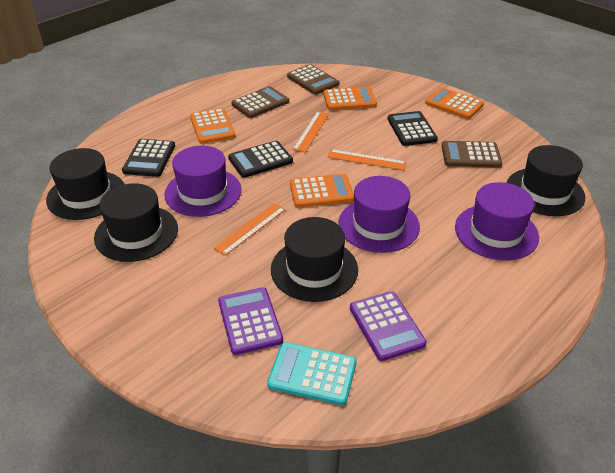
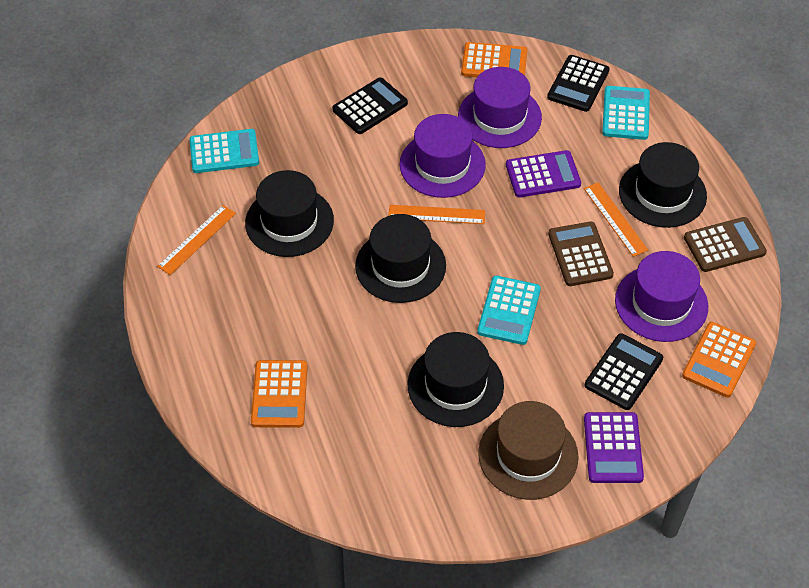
brown calculator: 3 -> 2
brown hat: 0 -> 1
orange calculator: 4 -> 3
turquoise calculator: 1 -> 3

